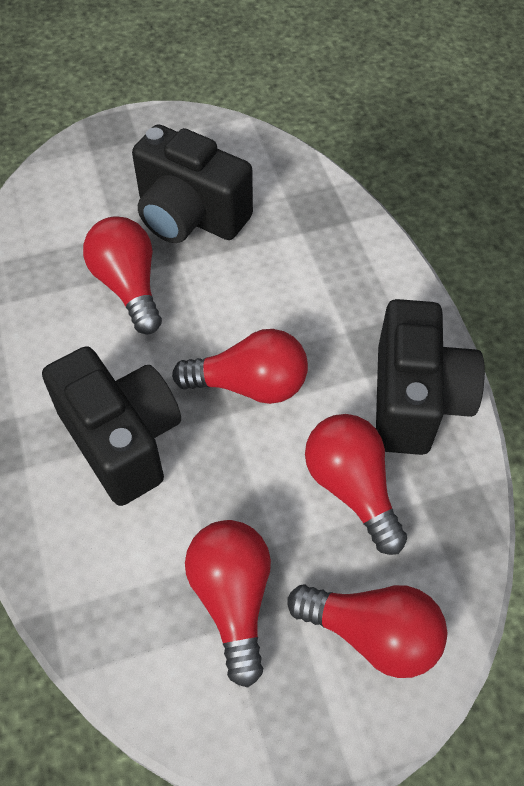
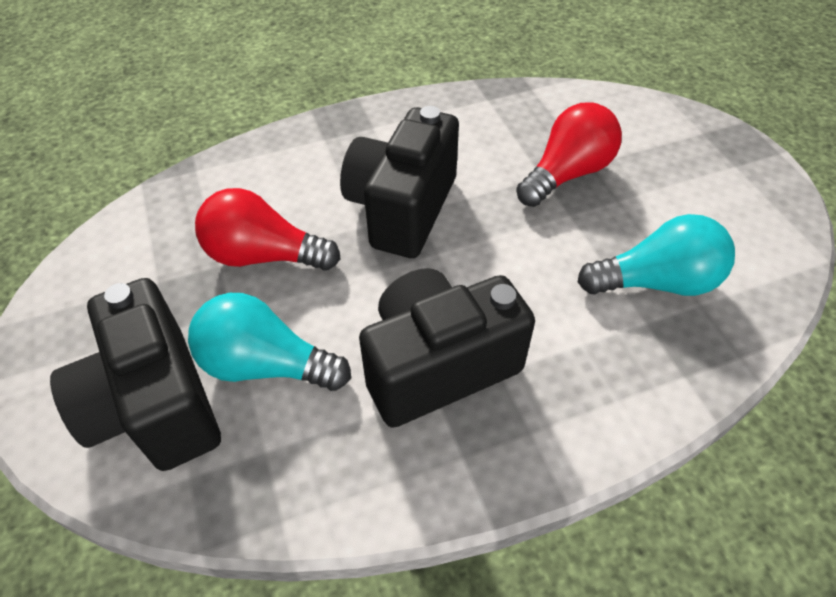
red light bulb: 5 -> 2
turquoise light bulb: 0 -> 2

